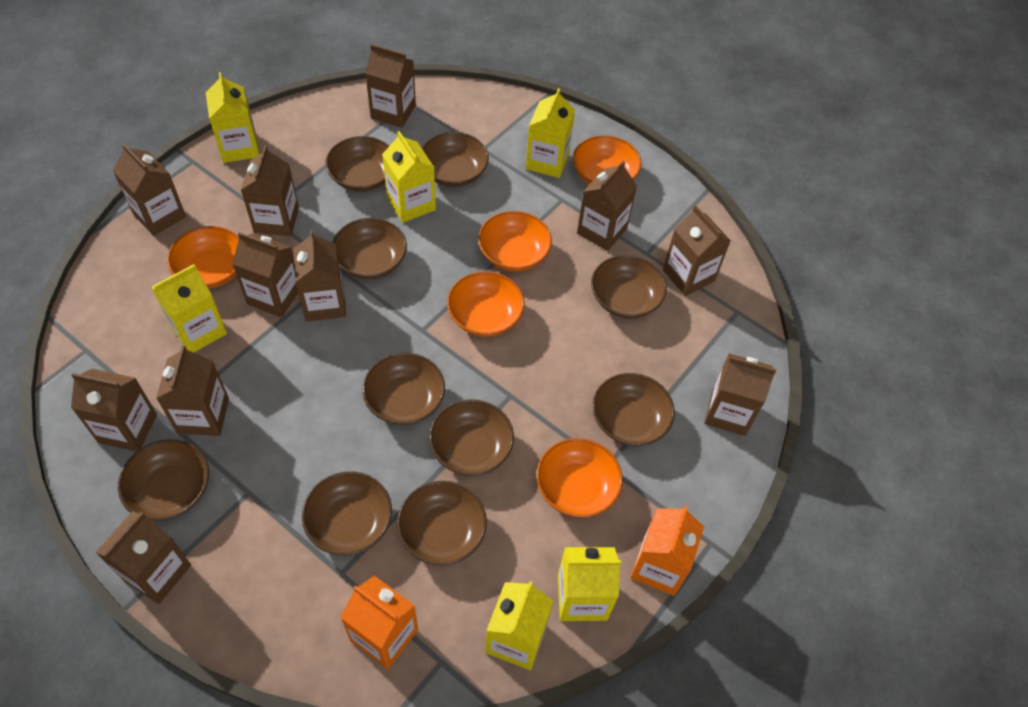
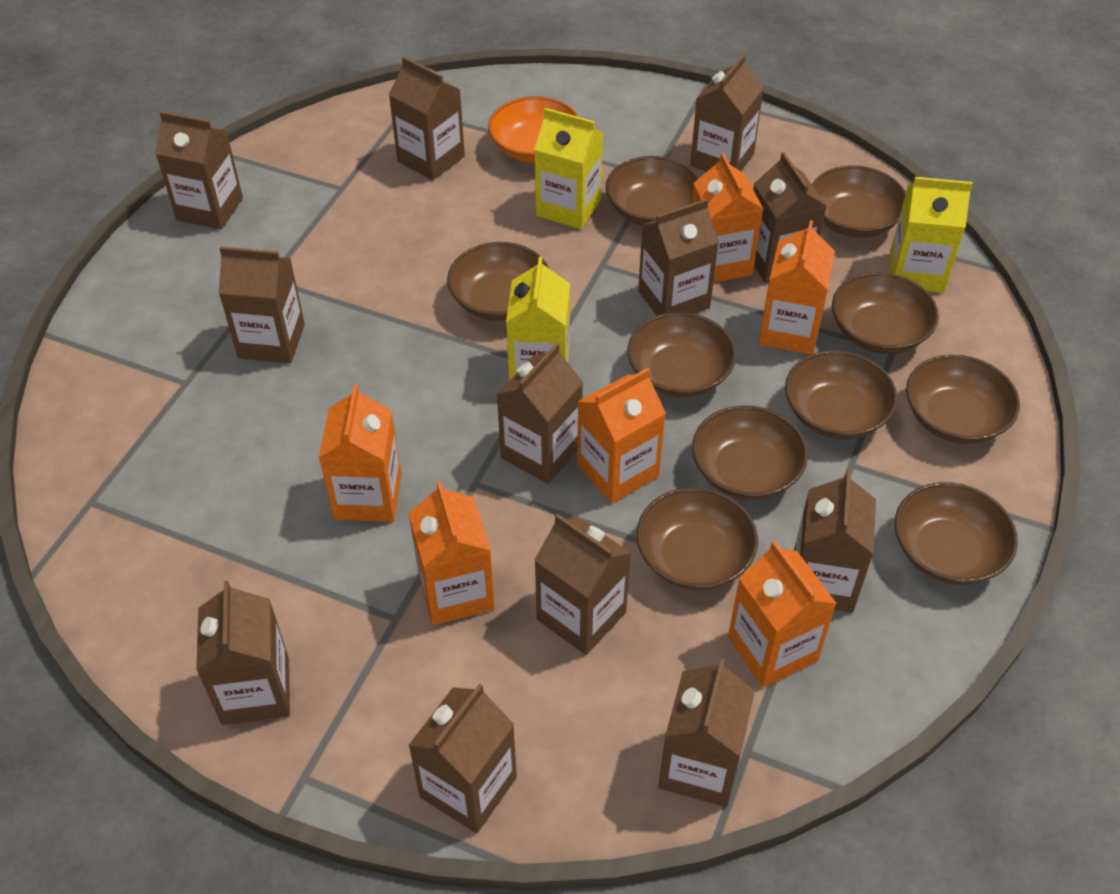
brown carton: 11 -> 12
orange bowl: 5 -> 1
orange carton: 2 -> 6
yellow carton: 6 -> 3

